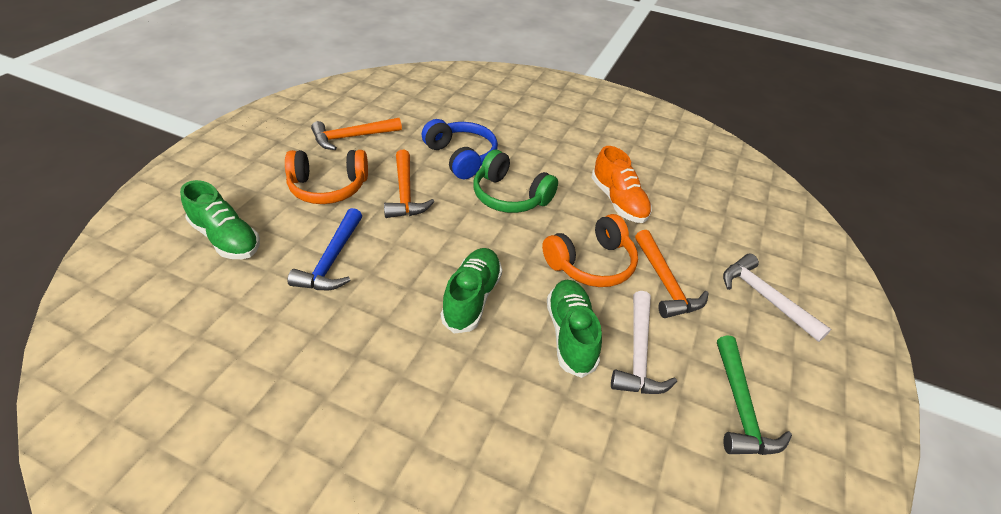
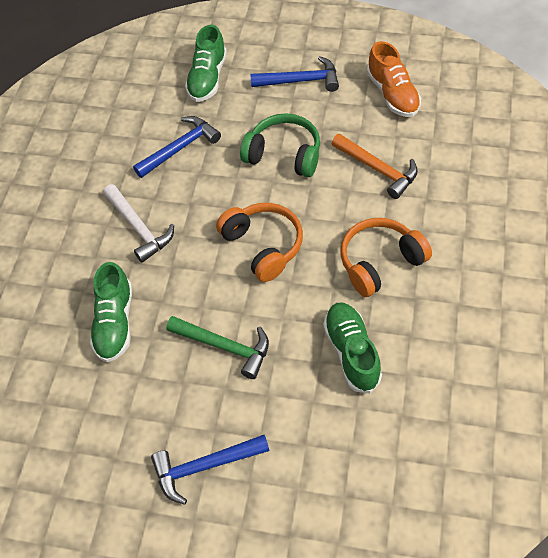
blue hammer: 1 -> 3
blue headphones: 1 -> 0
orange hammer: 3 -> 1
white hammer: 2 -> 1

